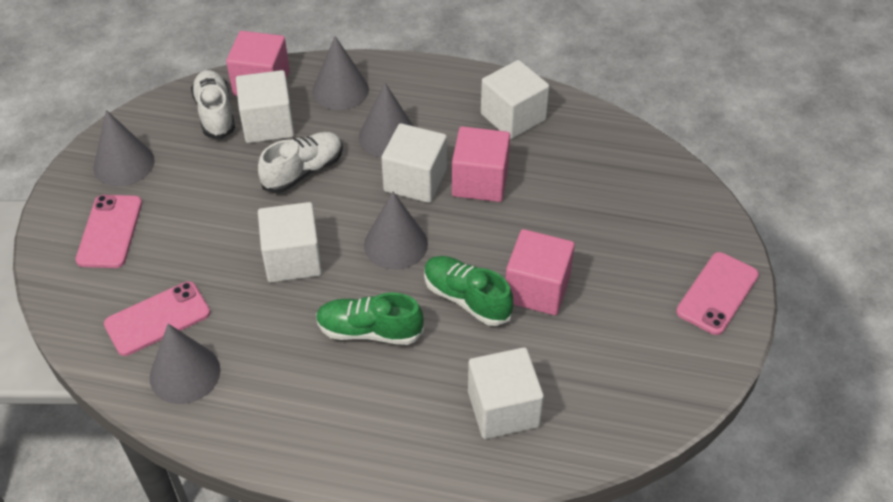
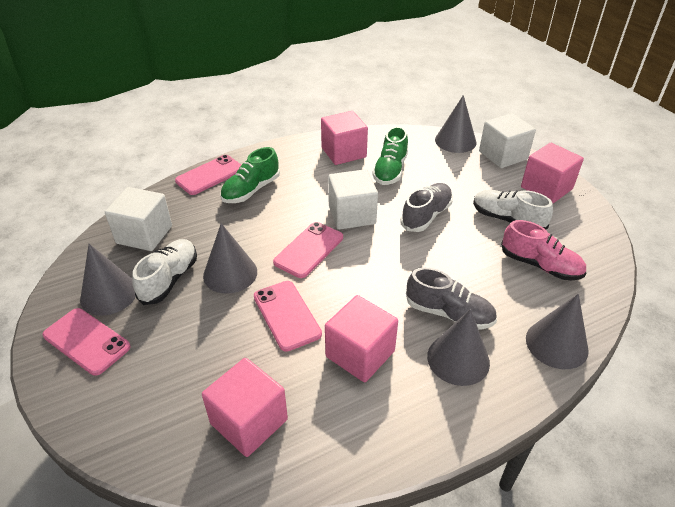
grey shoe: 0 -> 2
pink cube: 3 -> 4
pink phone: 3 -> 4
pink shoe: 0 -> 1
white cube: 5 -> 3

